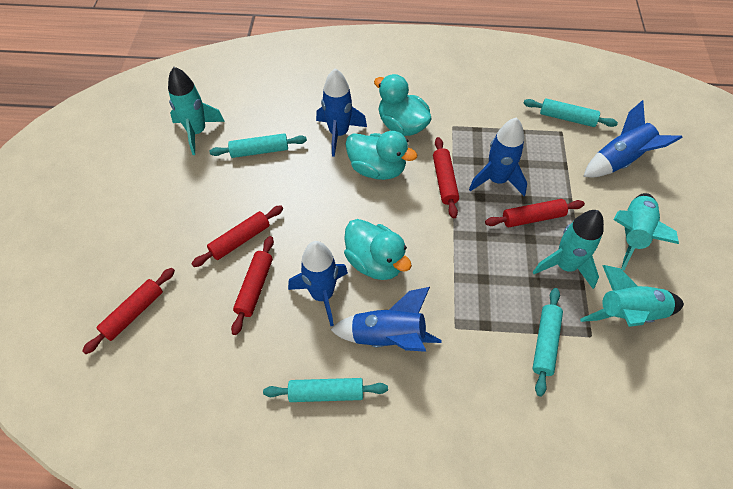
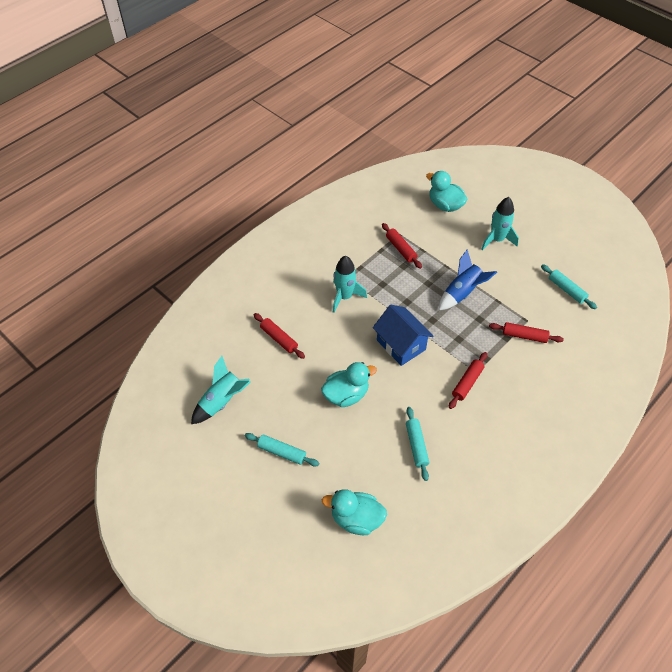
blue house: 0 -> 1
blue rocket: 5 -> 1
red rolling pin: 5 -> 4
turquoise rocket: 4 -> 3
turquoise rolling pin: 4 -> 3

